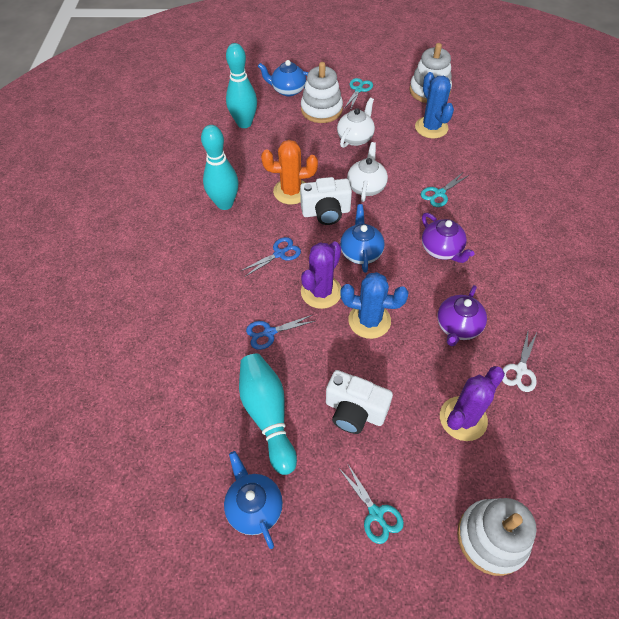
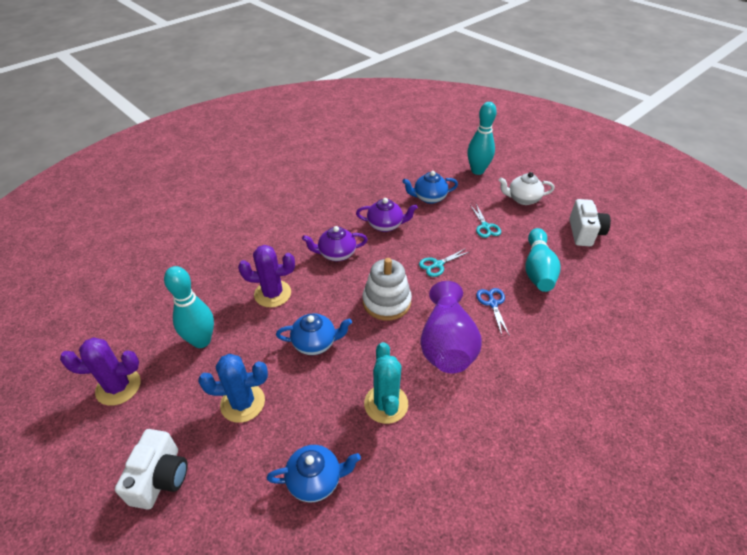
blue cactus: 2 -> 1
blue scissors: 2 -> 1
orange cactus: 1 -> 0
purple vase: 0 -> 1
turquoise cactus: 0 -> 1
turquoise scissors: 3 -> 2
white scissors: 1 -> 0
white stacking toy: 3 -> 1
white teapot: 2 -> 1

